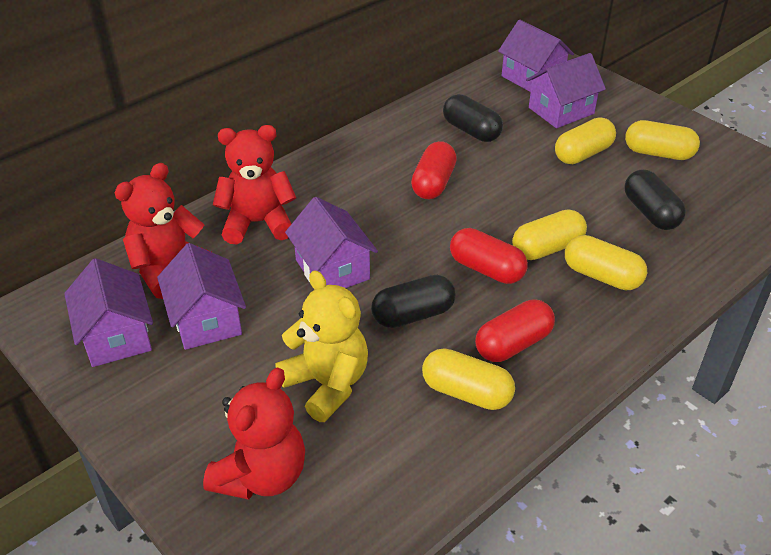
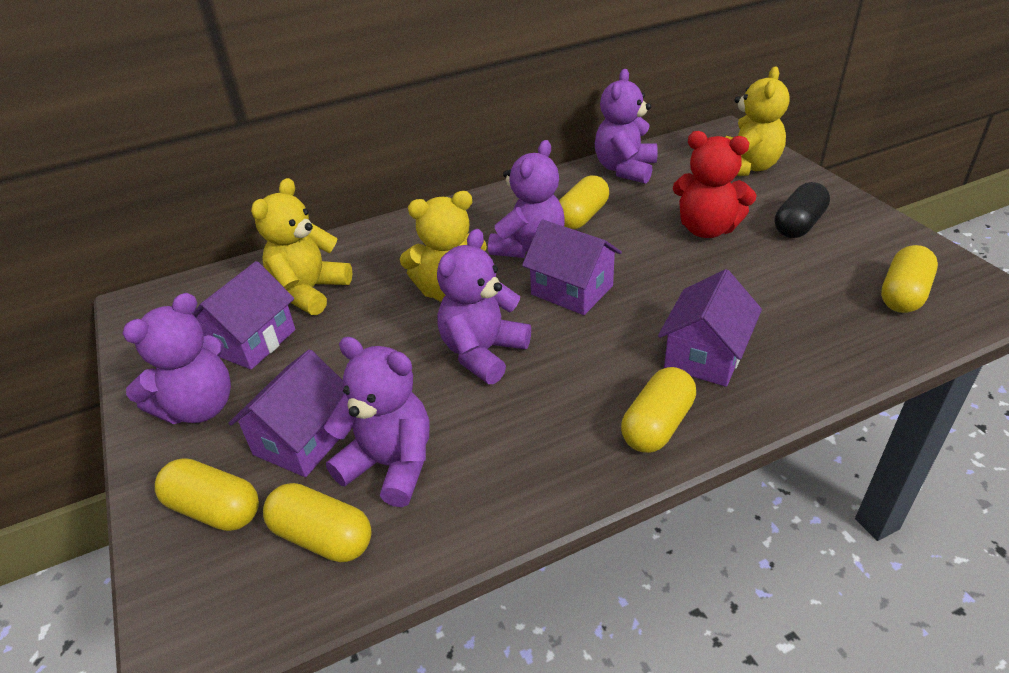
black capsule: 3 -> 1
purple house: 5 -> 4
purple teddy bear: 0 -> 5
red capsule: 3 -> 0
red teddy bear: 3 -> 1
yellow teddy bear: 1 -> 3

